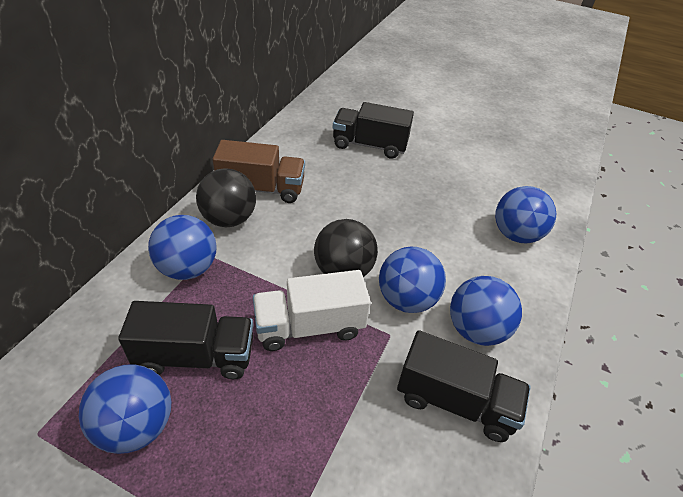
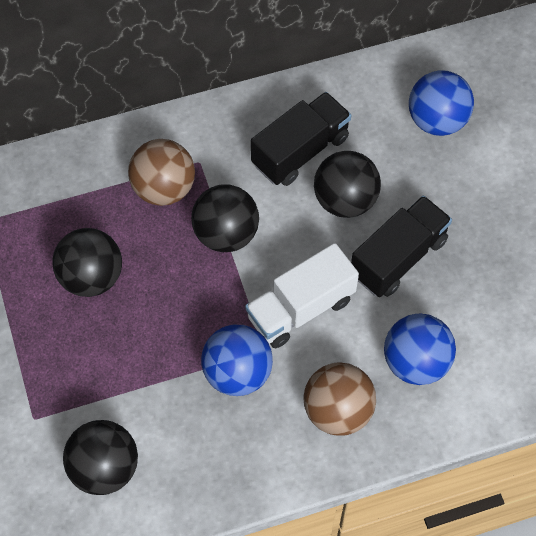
black ball: 2 -> 4
black truck: 3 -> 2
blue ball: 5 -> 3
brown ball: 0 -> 2
brown truck: 1 -> 0

